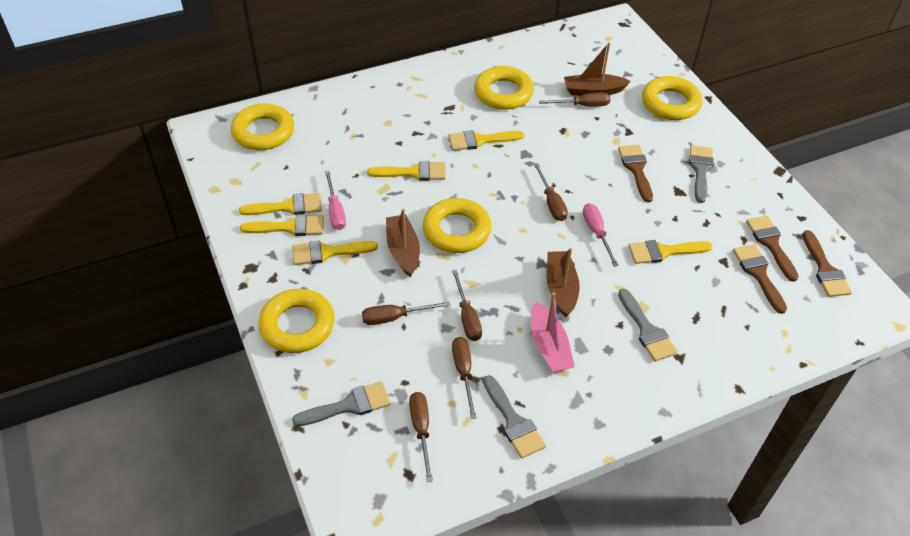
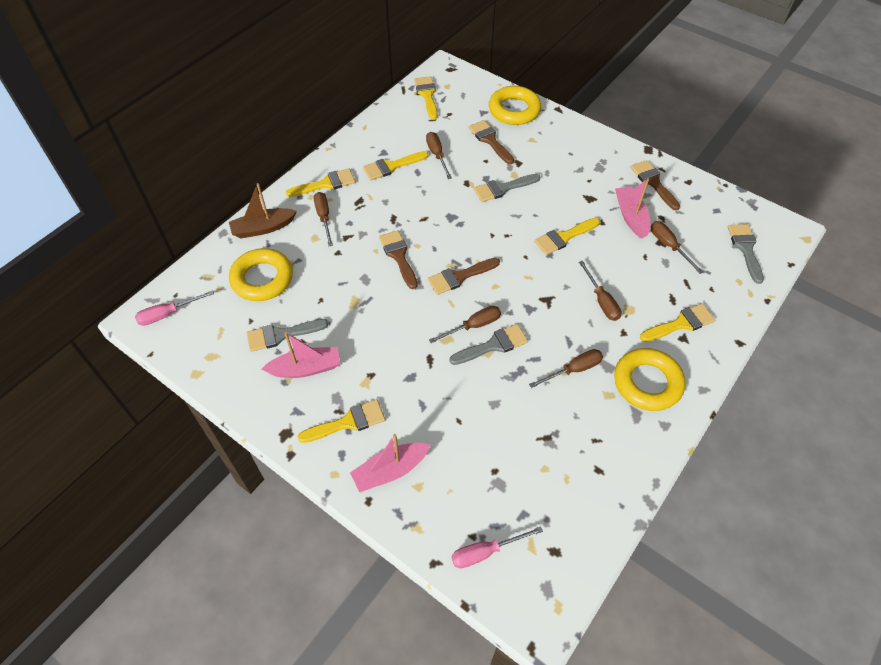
brown boat: 3 -> 1
pink boat: 1 -> 3
yellow ring: 5 -> 3

